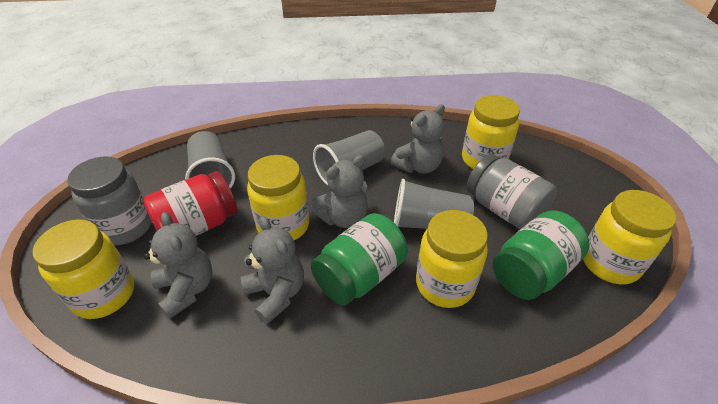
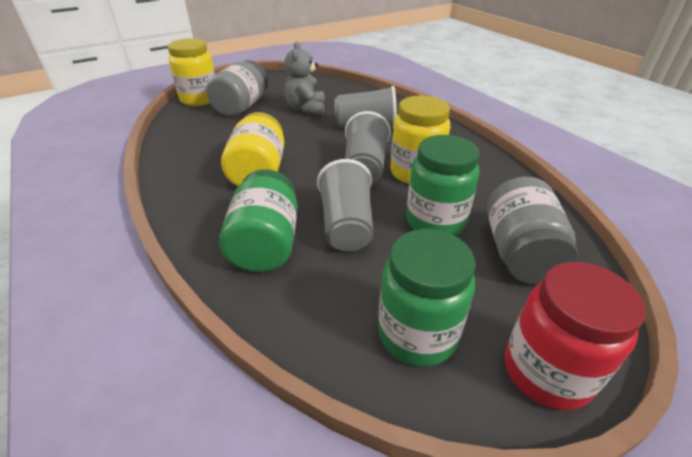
green jar: 2 -> 3
grey teddy bear: 4 -> 1
yellow jar: 5 -> 3

